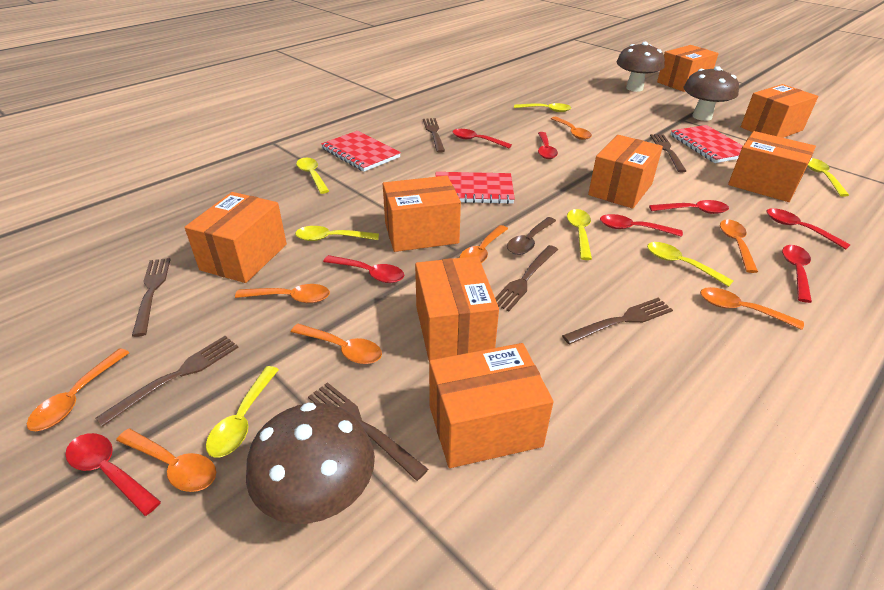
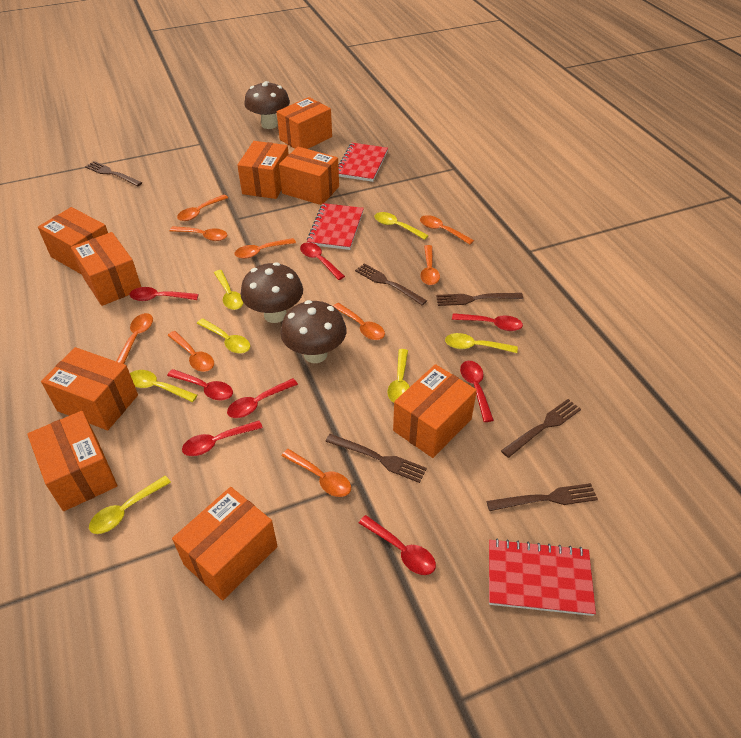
brown fork: 7 -> 6
brown spoon: 1 -> 0
orange box: 8 -> 9
orange spoon: 8 -> 9

